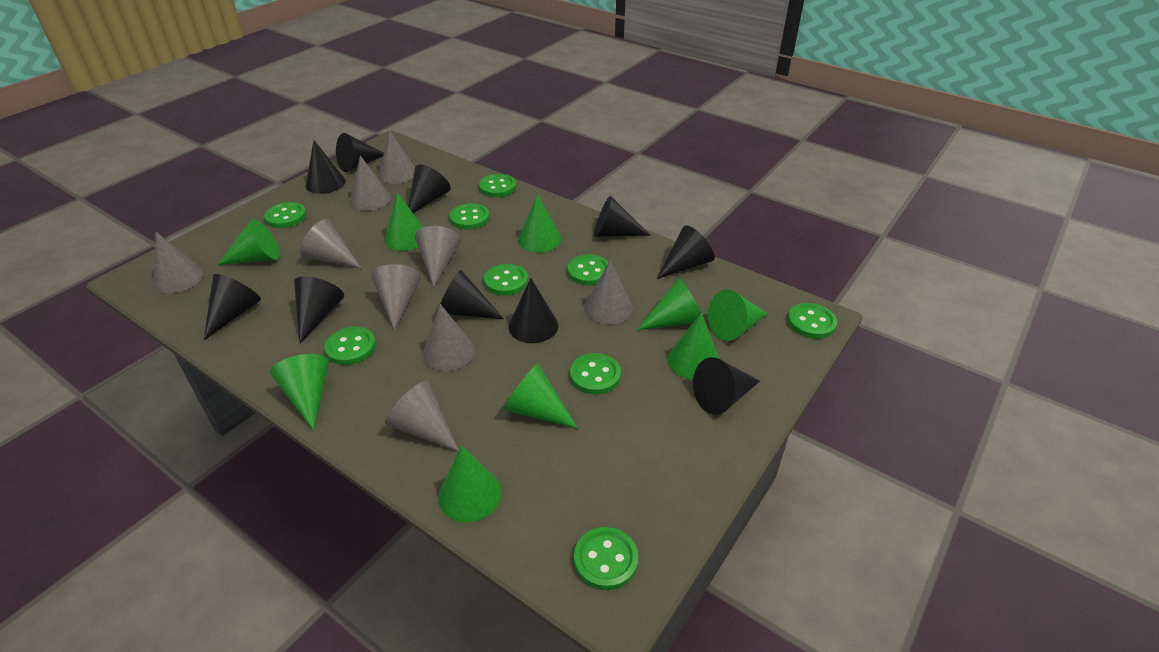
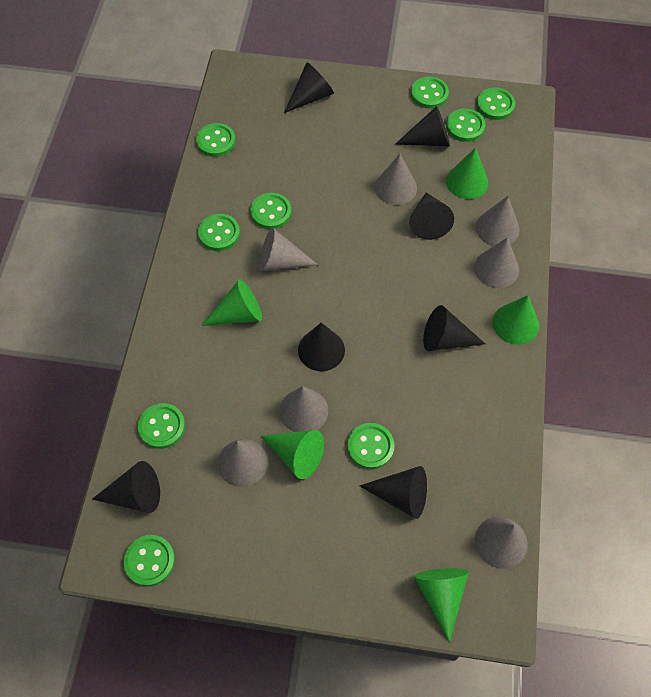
black cone: 10 -> 7
green cone: 9 -> 5
grey cone: 9 -> 7

